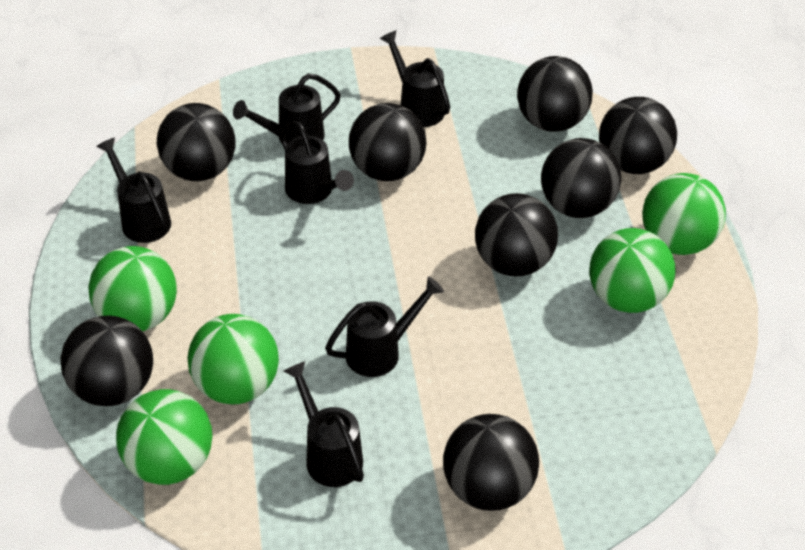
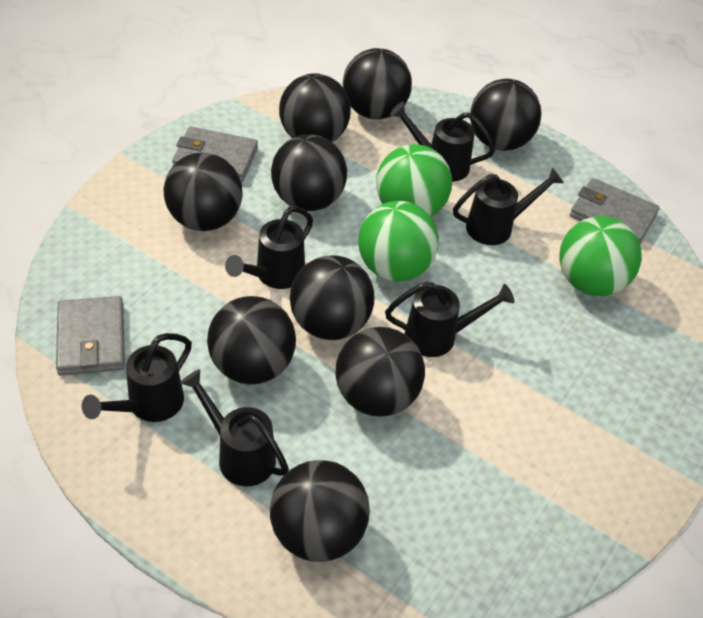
black ball: 8 -> 9
green ball: 5 -> 3
grey wallet: 0 -> 3

